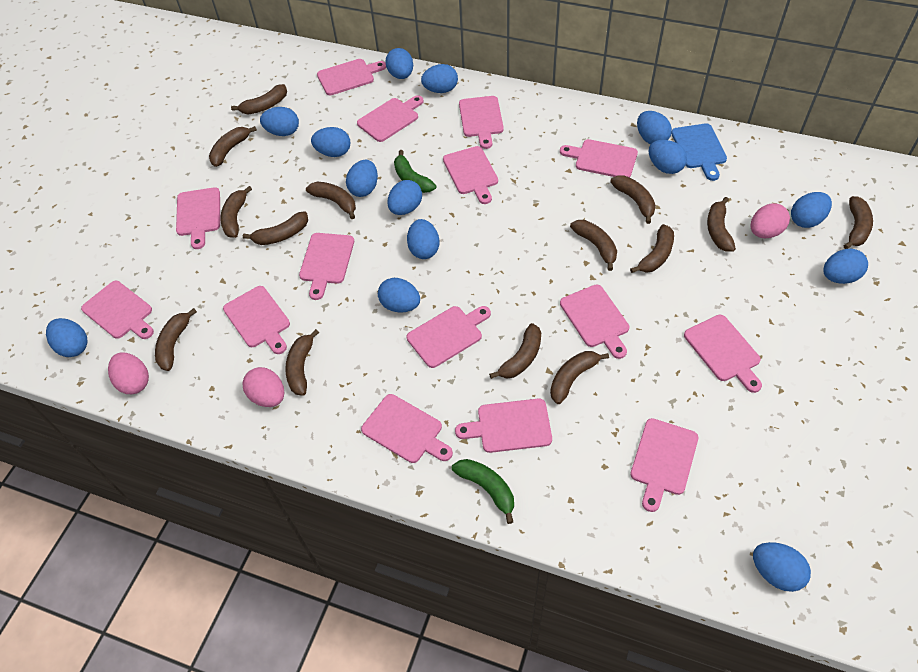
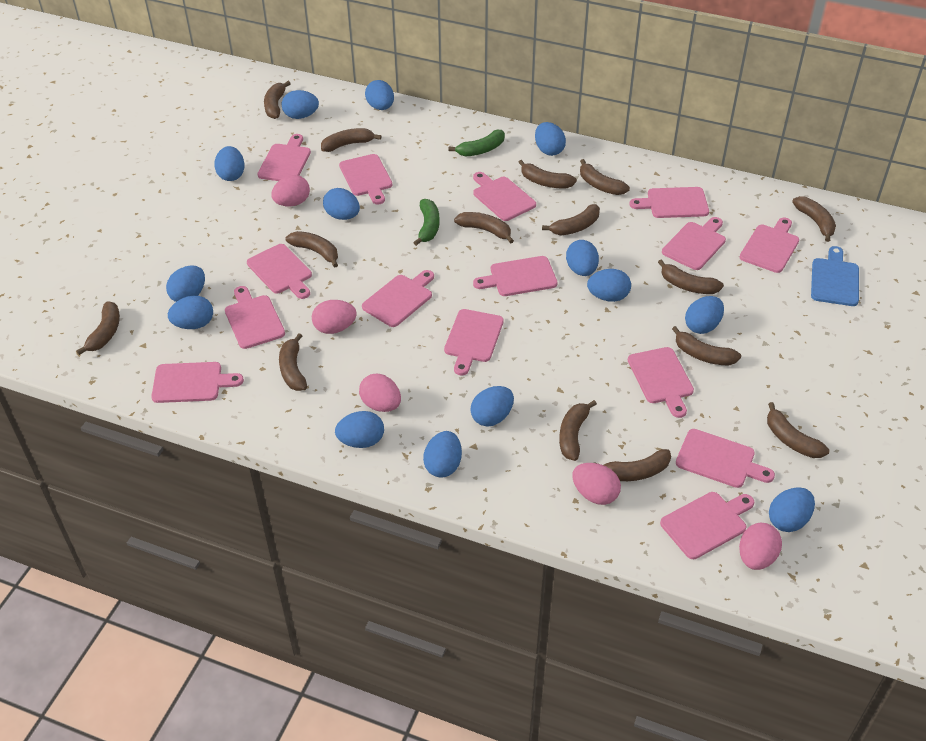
brown banana: 14 -> 15
pink egg: 3 -> 5

